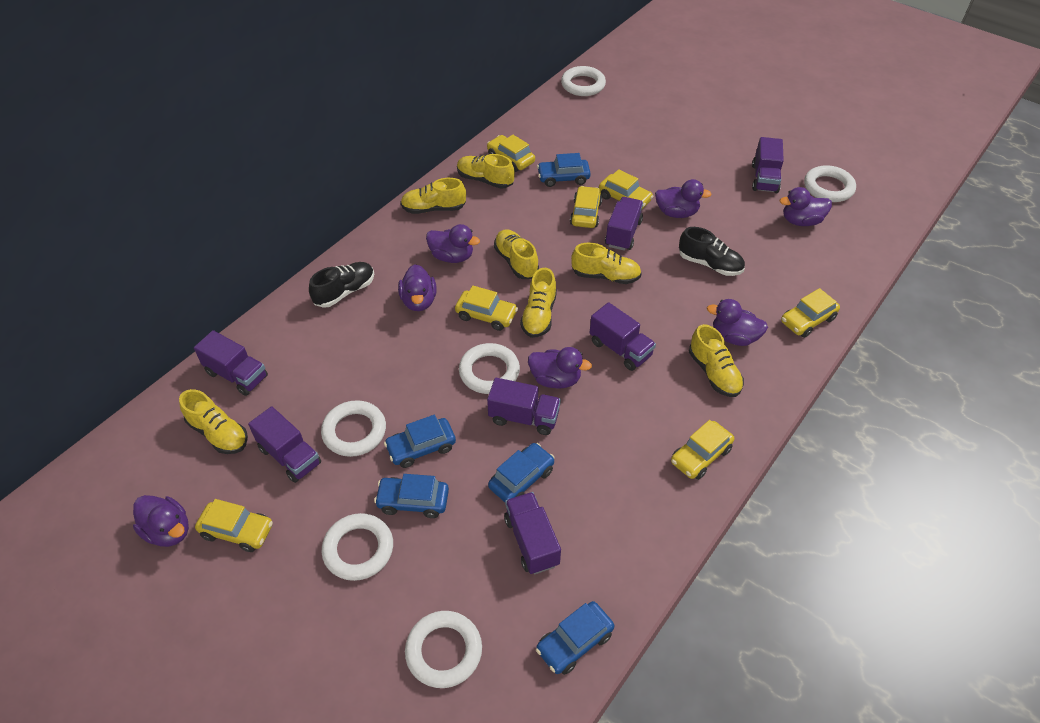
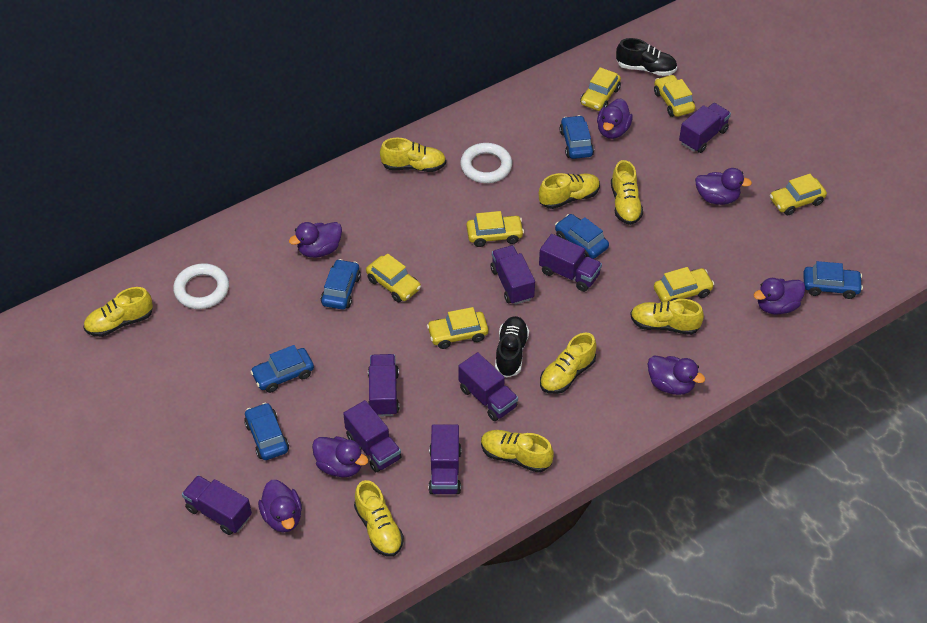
blue car: 5 -> 6
purple truck: 7 -> 8
white ring: 6 -> 2
yellow shoe: 7 -> 8

